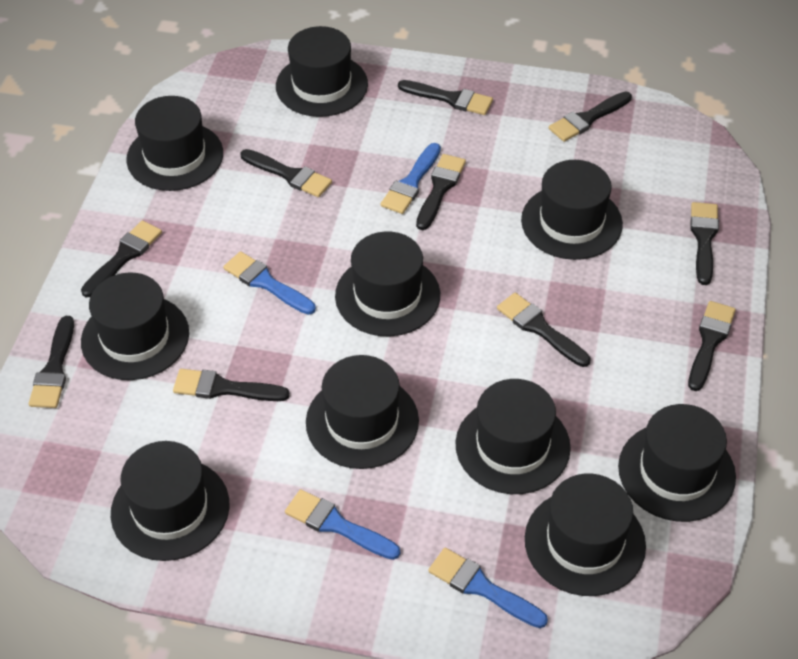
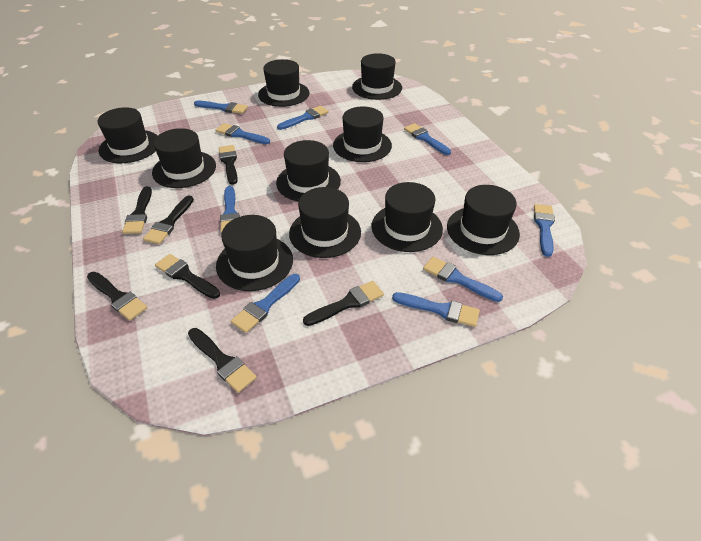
black brush: 10 -> 7
blue brush: 4 -> 9

